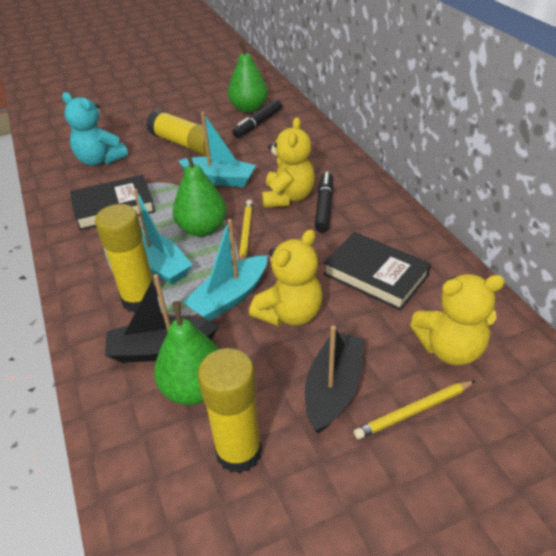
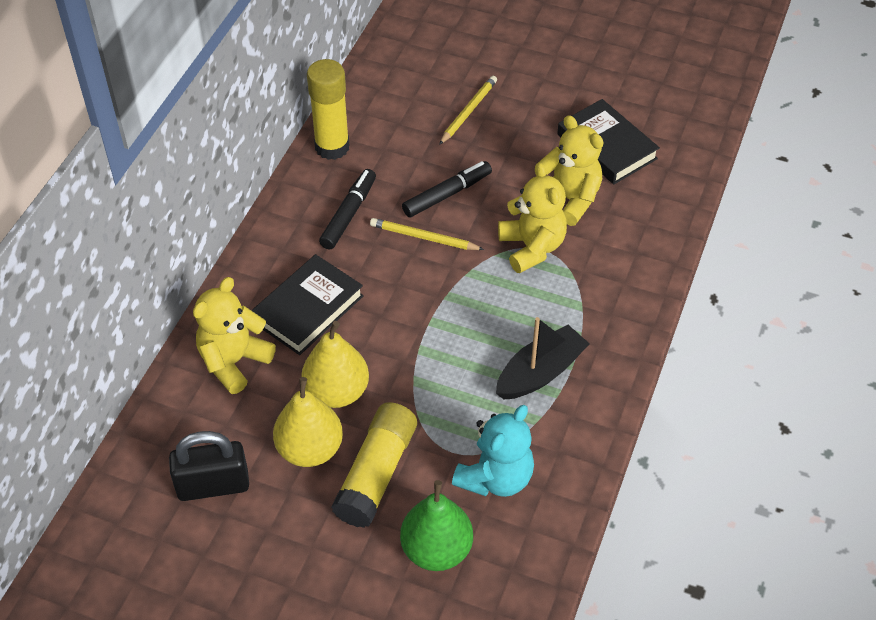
black boat: 2 -> 1
black padlock: 0 -> 1
green pear: 3 -> 1
turquoise boat: 3 -> 0
yellow glue stick: 3 -> 2
yellow pear: 0 -> 2

